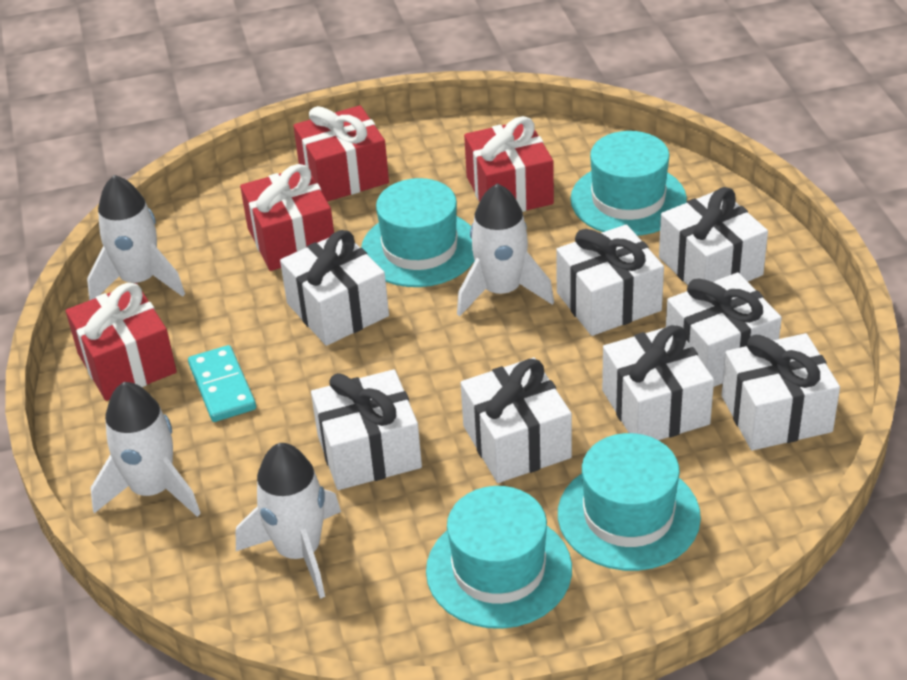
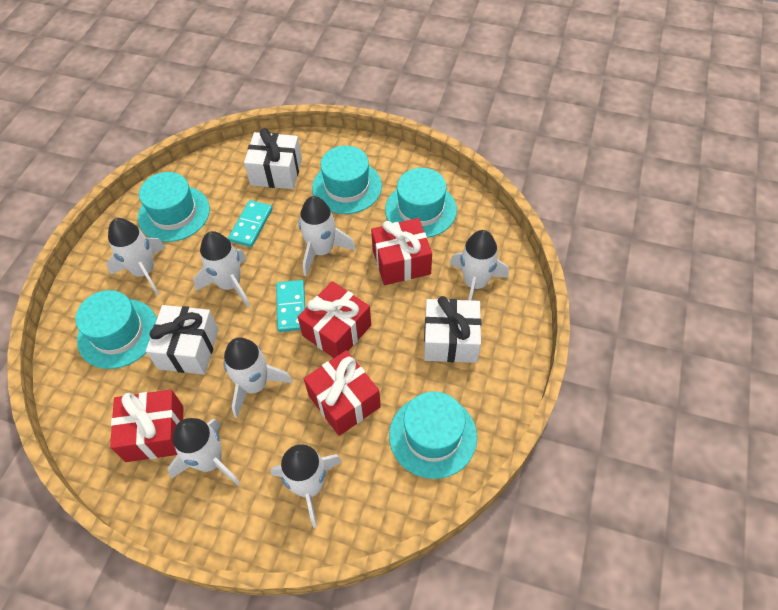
turquoise domino: 1 -> 2
turquoise hat: 4 -> 5
white gift: 8 -> 3
white rocket: 4 -> 7

